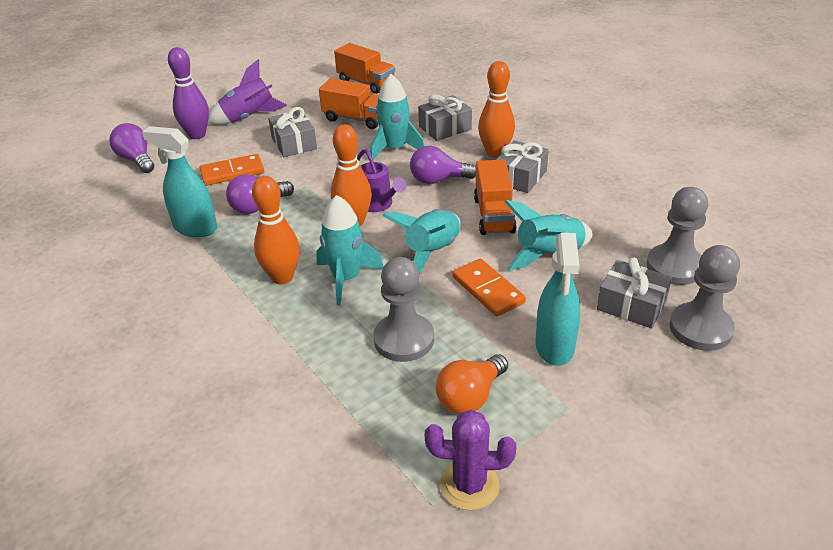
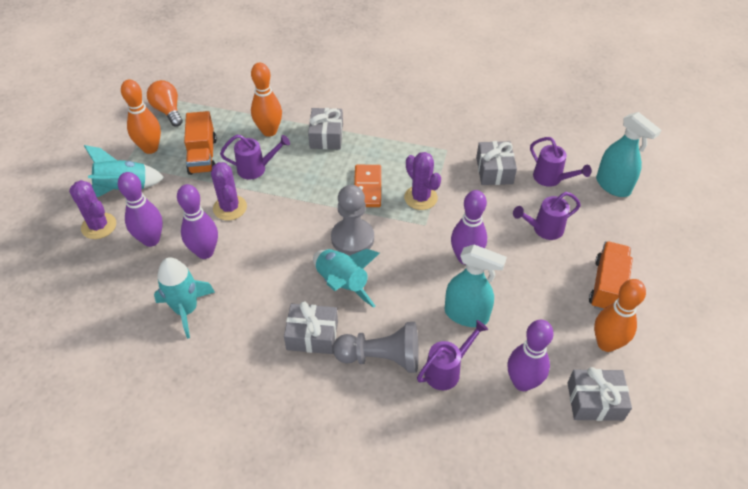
grey pawn: 3 -> 2
orange domino: 2 -> 1
orange truck: 3 -> 2
purple bowling pin: 1 -> 4
purple cactus: 1 -> 3
purple light bulb: 3 -> 0
purple rocket: 1 -> 0
purple watering can: 1 -> 4
turquoise rocket: 4 -> 3

